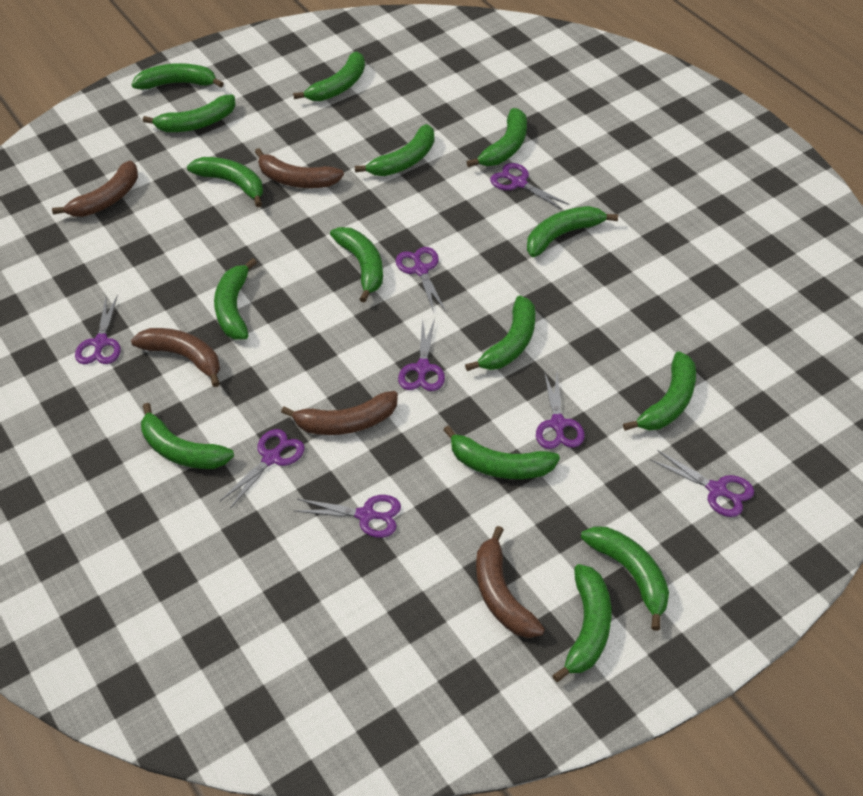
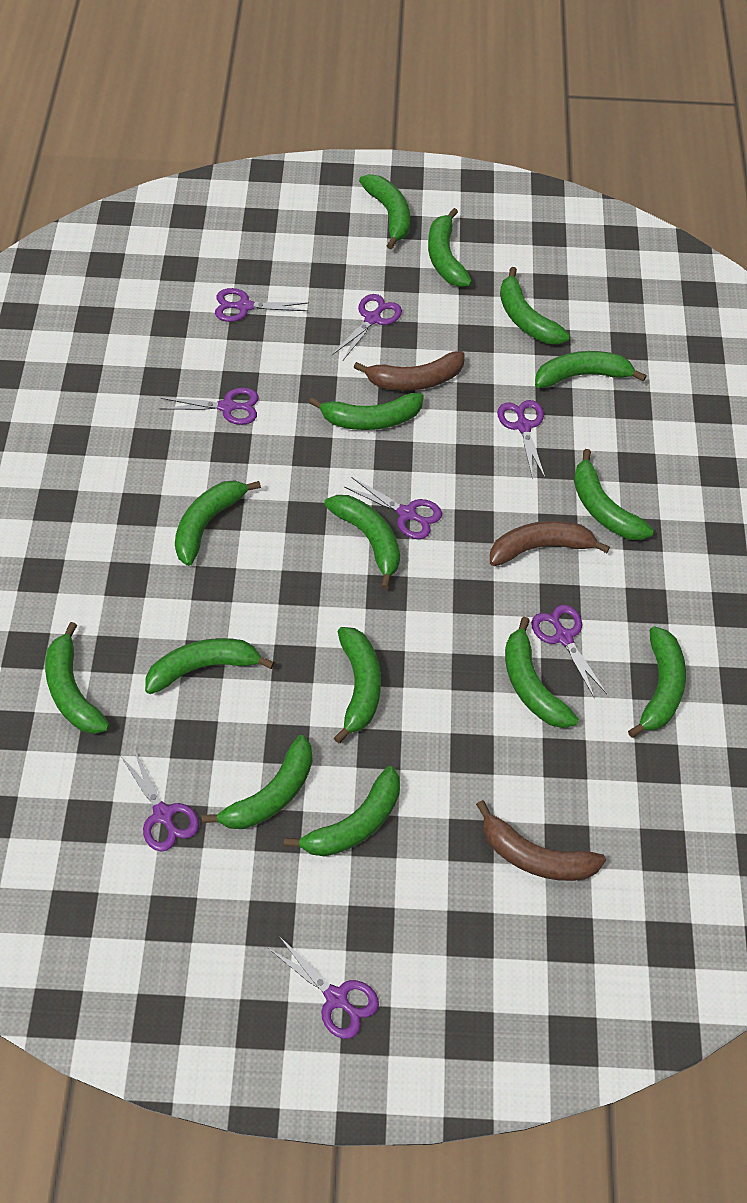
brown banana: 5 -> 3

